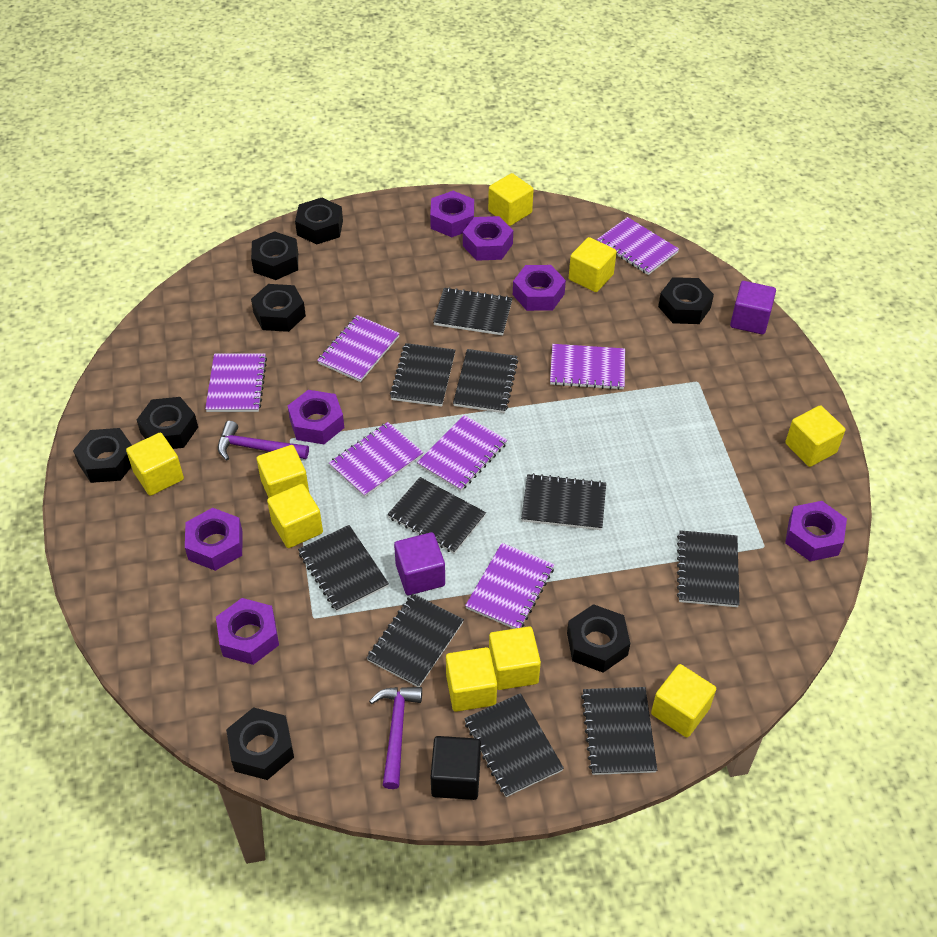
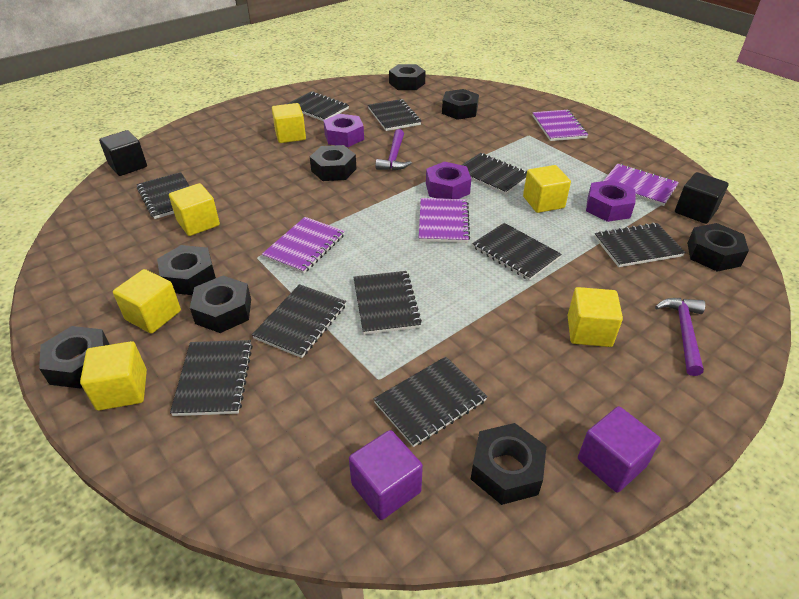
black cube: 1 -> 2
purple notebook: 7 -> 4
purple nut: 7 -> 3
yellow cube: 9 -> 6

